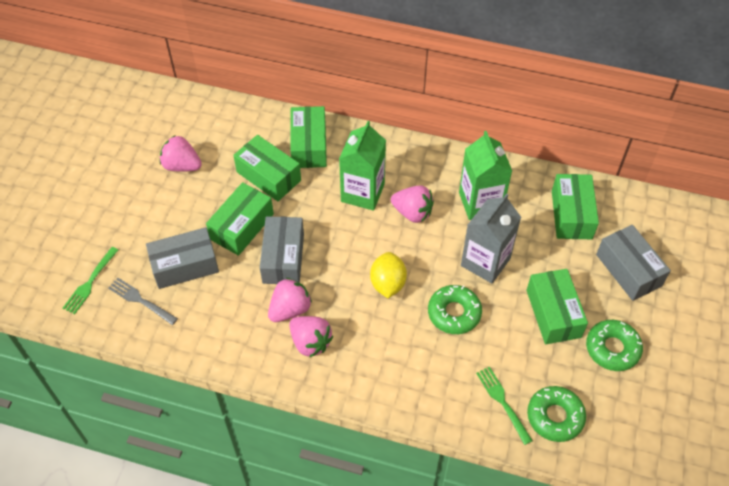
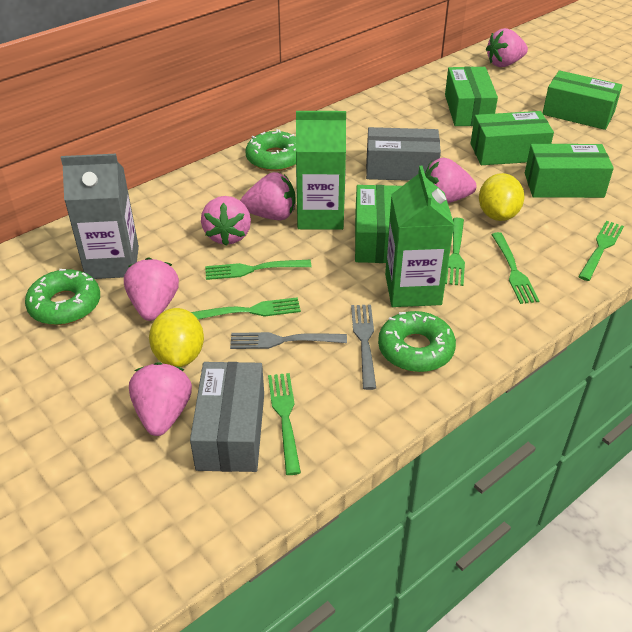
green fork: 2 -> 6
grey box: 3 -> 2
grey fork: 1 -> 2
pink strawberry: 4 -> 6
yellow lemon: 1 -> 2

